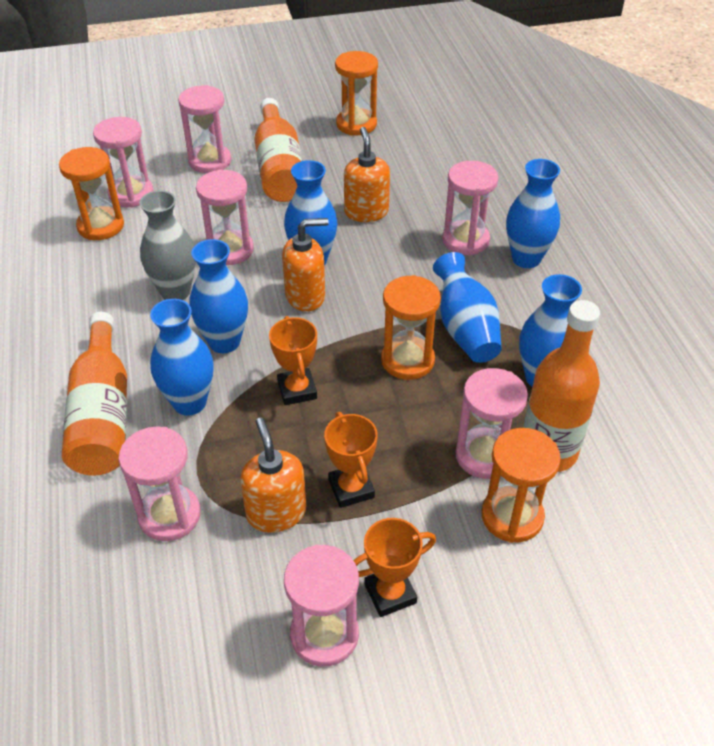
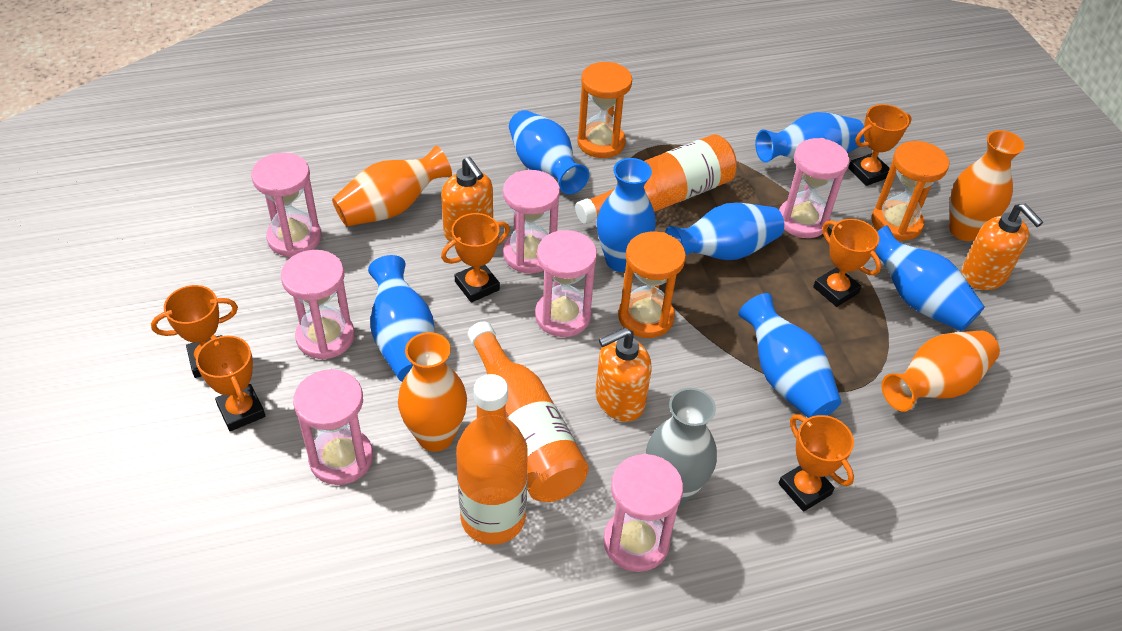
blue vase: 6 -> 7
orange hourglass: 4 -> 3
orange trophy: 3 -> 6
orange vase: 0 -> 4

